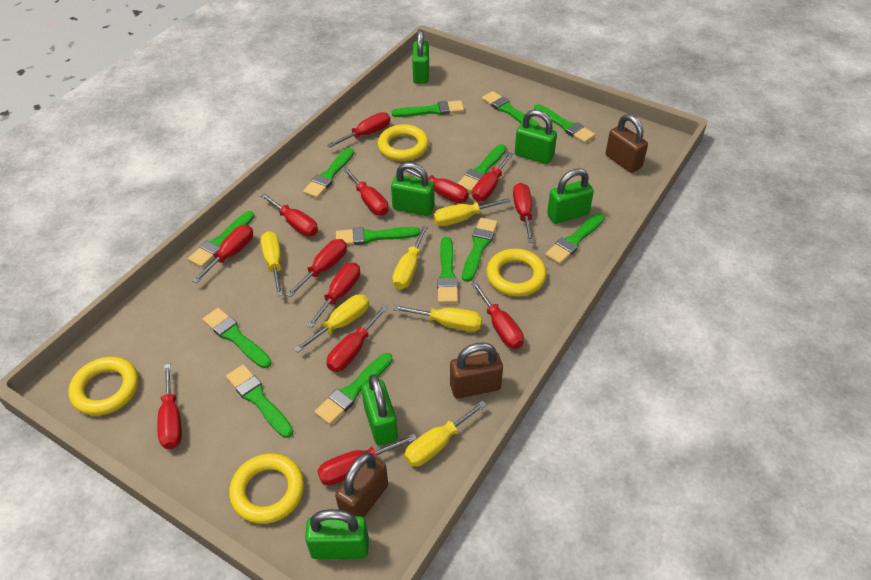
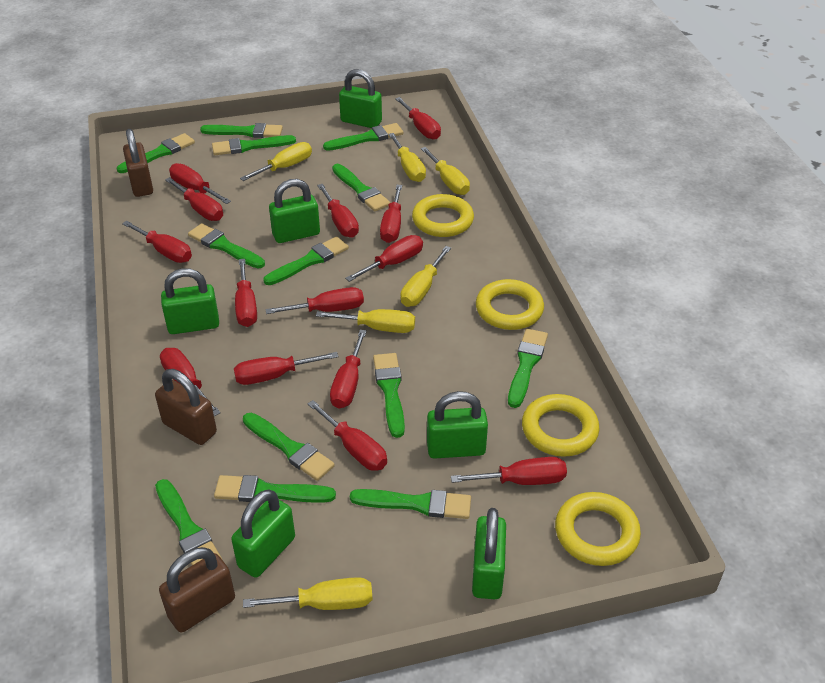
red screwdriver: 13 -> 14

